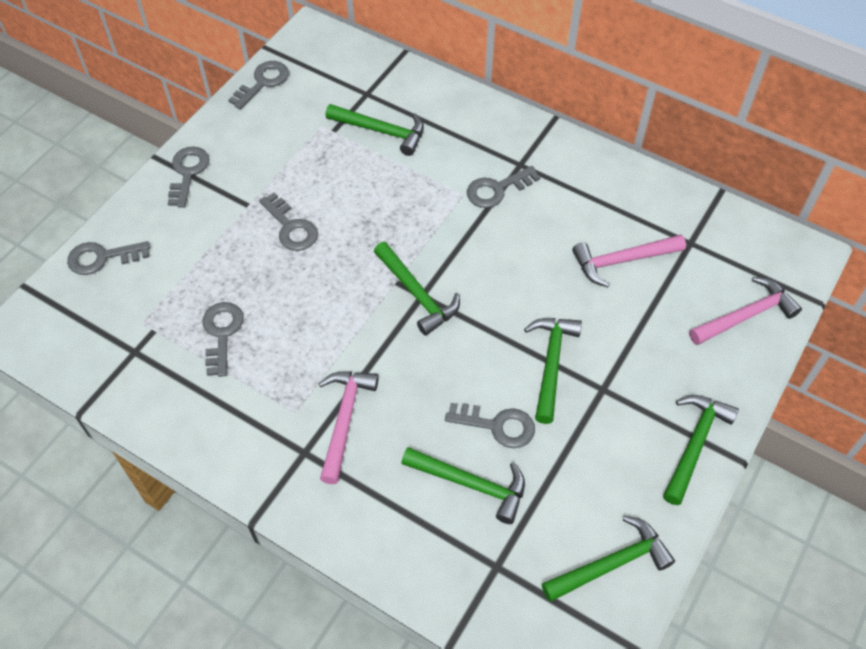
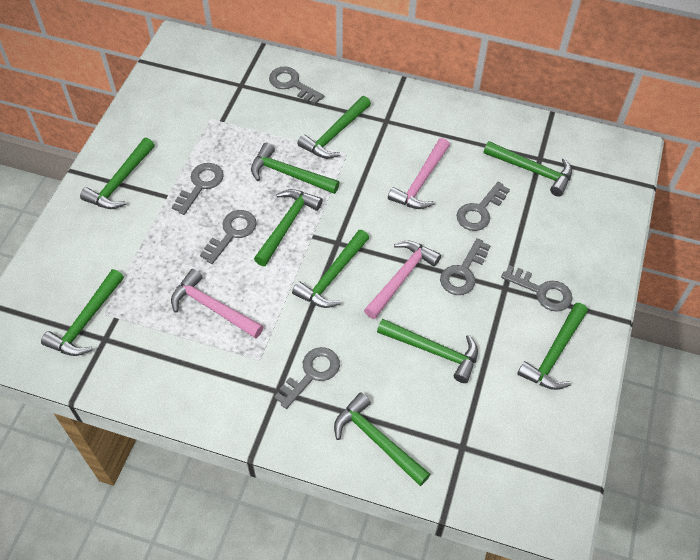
green hammer: 6 -> 10

